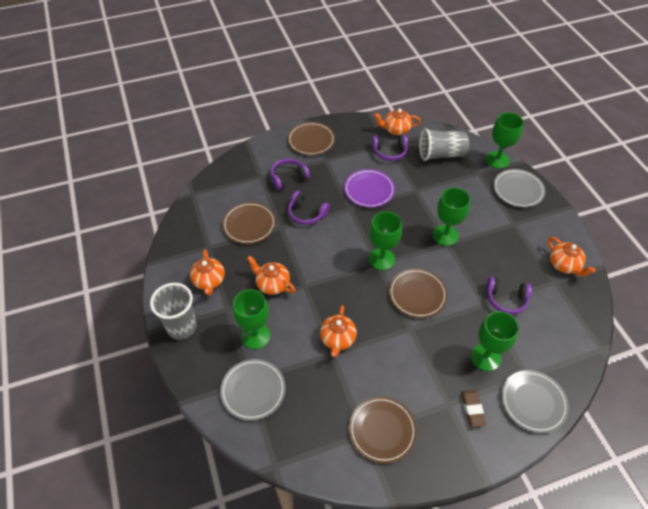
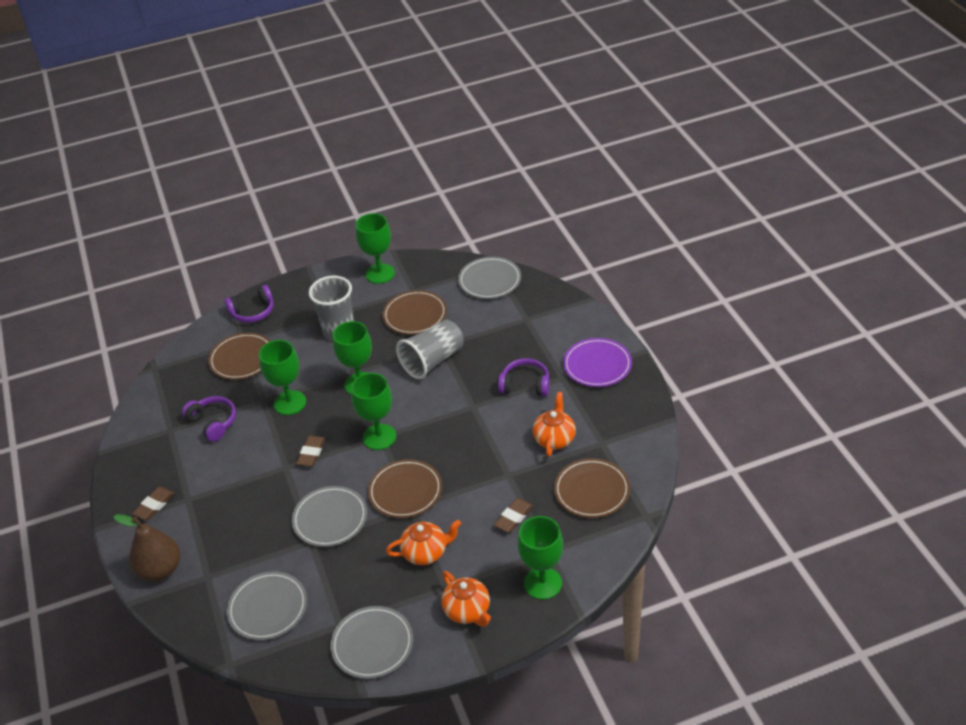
brown eraser: 1 -> 3
brown pear: 0 -> 1
grey plate: 3 -> 4
orange teapot: 5 -> 3
purple headphones: 4 -> 3

